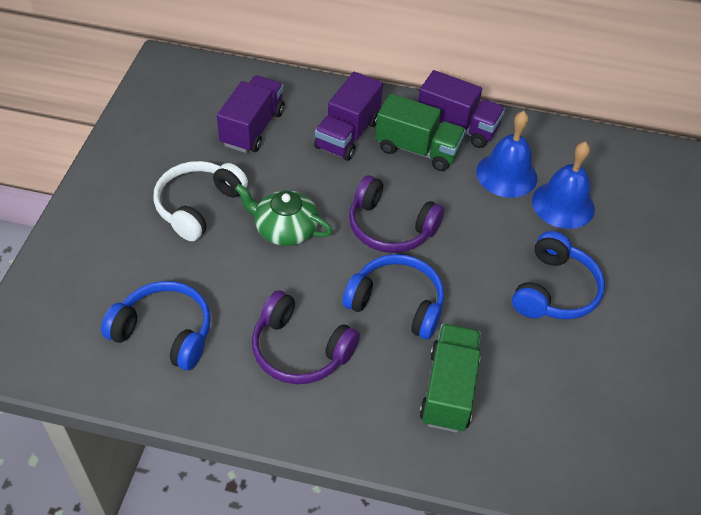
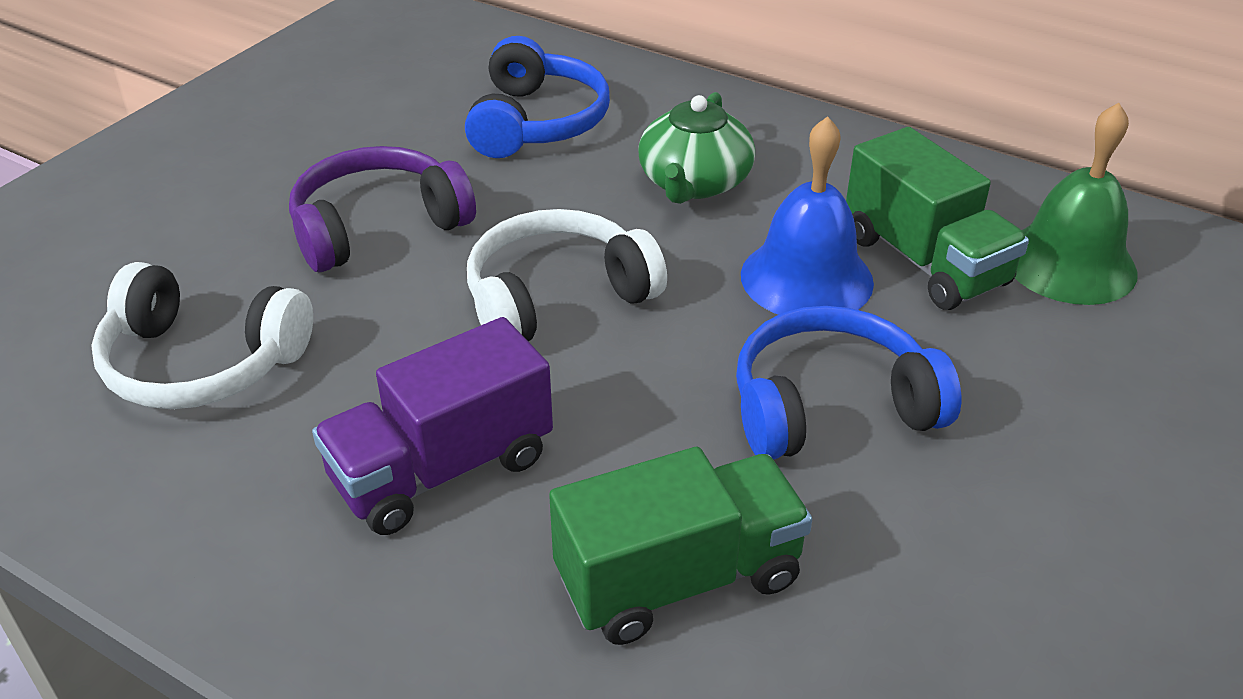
blue bell: 2 -> 1
blue headphones: 3 -> 2
green bell: 0 -> 1
purple headphones: 2 -> 1
purple truck: 3 -> 1
white headphones: 1 -> 2

